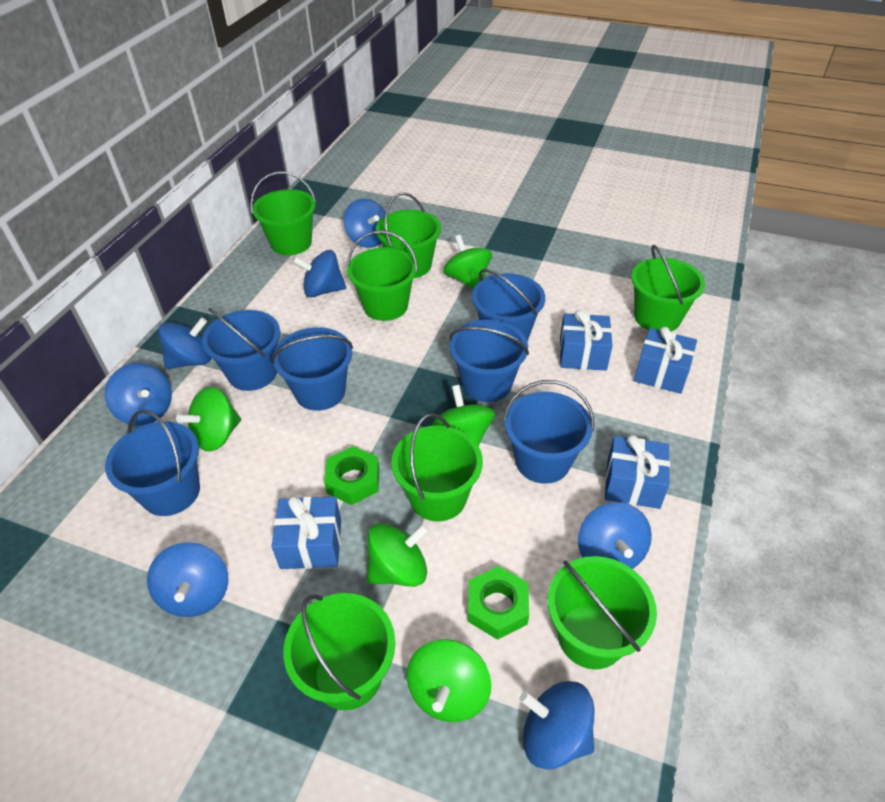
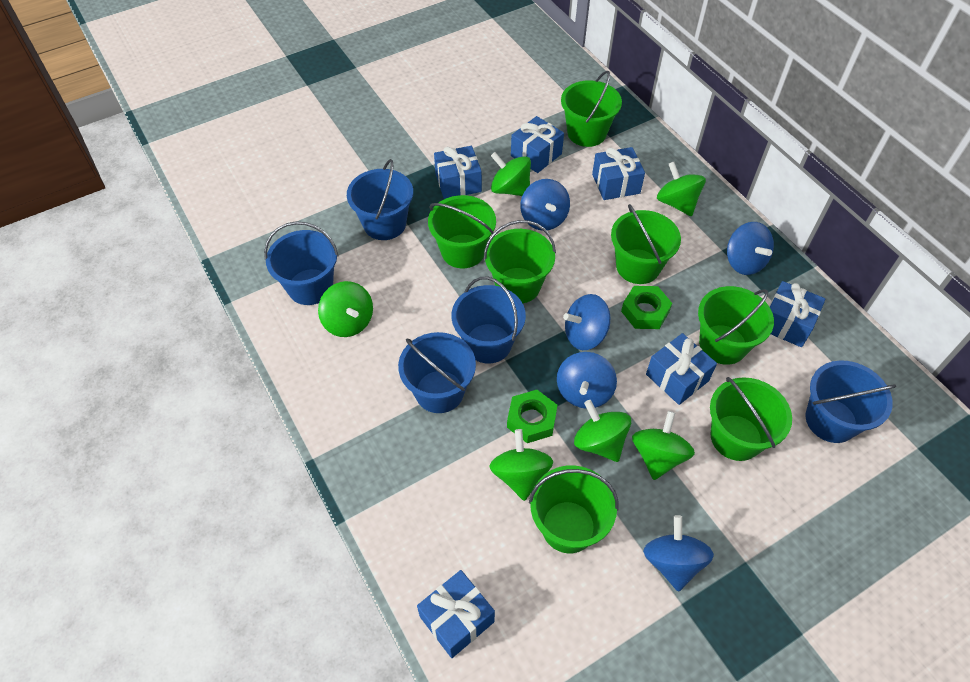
blue bucket: 6 -> 5
blue gift: 4 -> 6
blue spinning top: 7 -> 5
green spinning top: 5 -> 6

